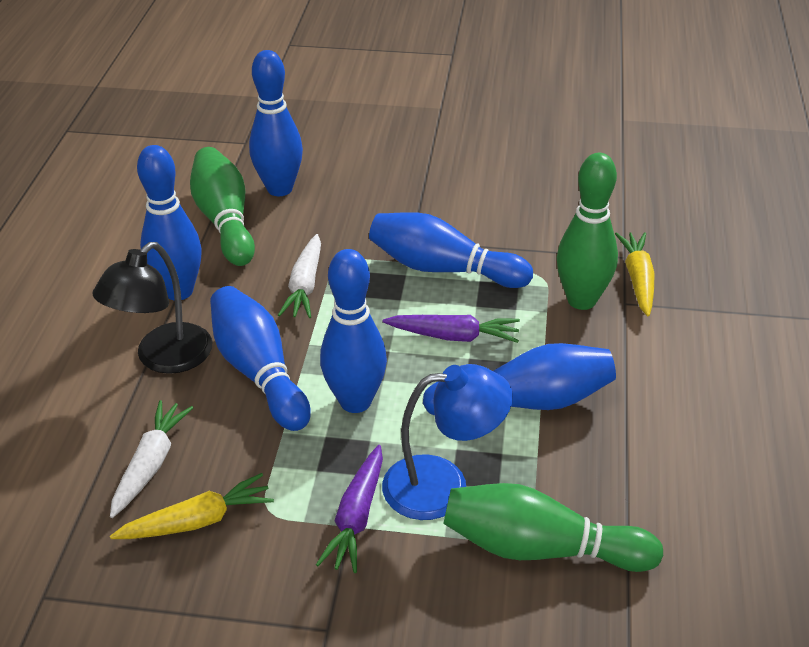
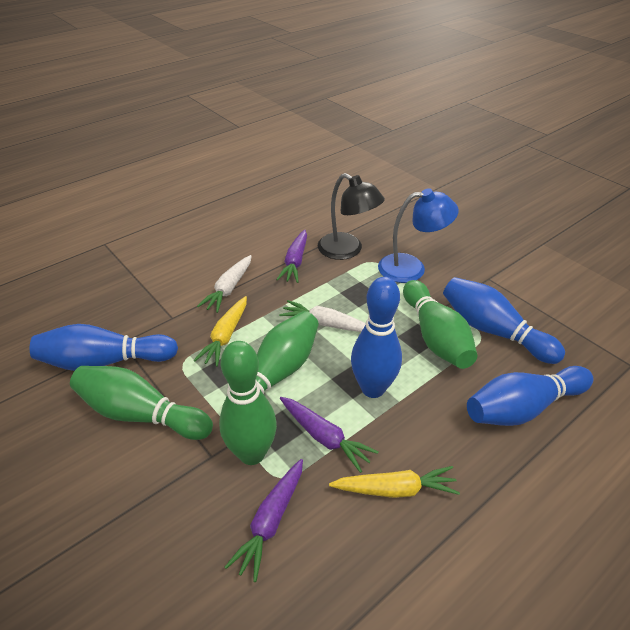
blue bowling pin: 6 -> 4
green bowling pin: 3 -> 4
purple carrot: 2 -> 3

